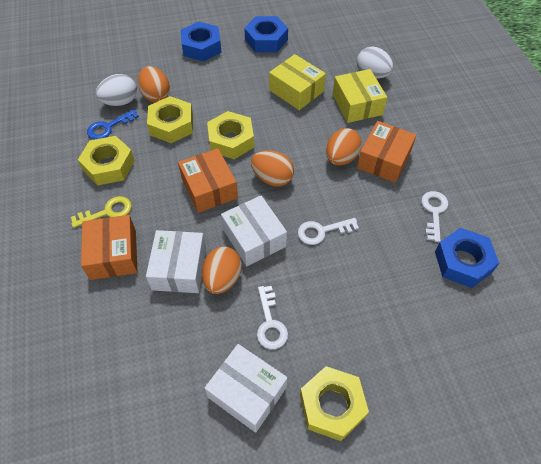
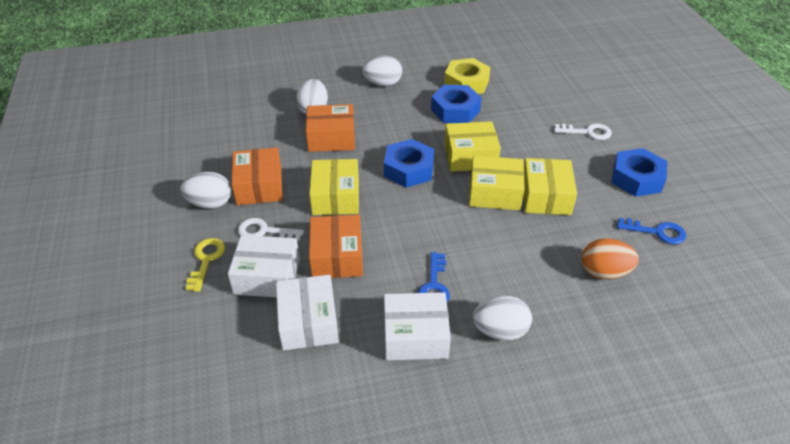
blue key: 1 -> 2
orange egg: 4 -> 1
white egg: 2 -> 4
white key: 3 -> 2
yellow box: 2 -> 4
yellow nut: 4 -> 1

